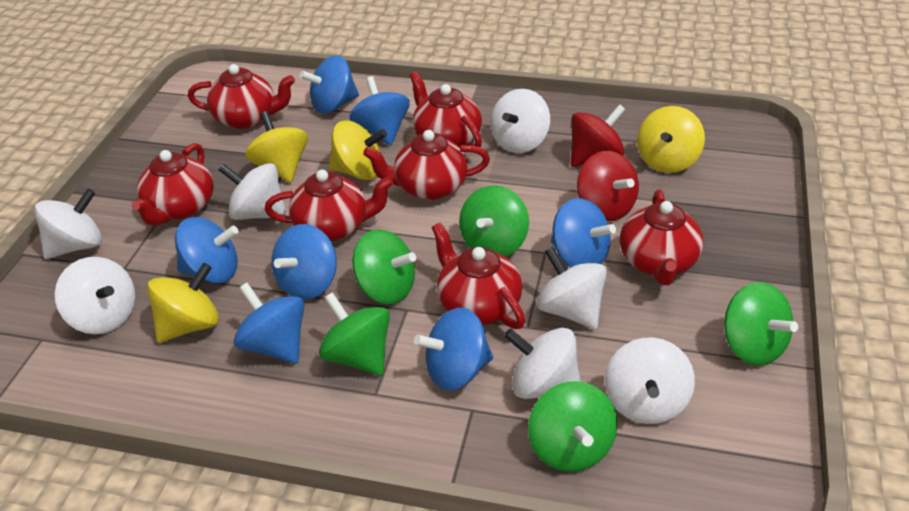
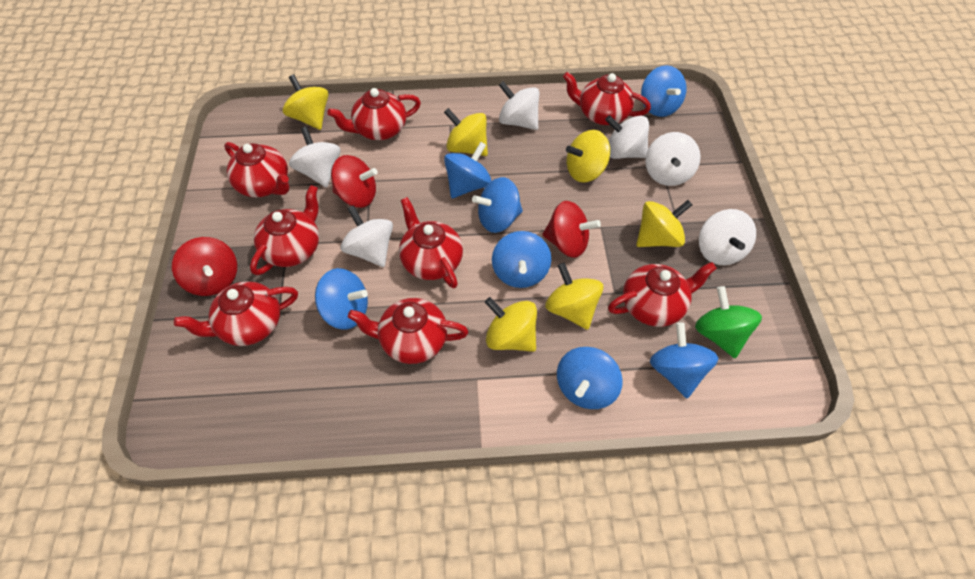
green spinning top: 5 -> 1
red spinning top: 2 -> 3
red teapot: 7 -> 8
white spinning top: 7 -> 6
yellow spinning top: 4 -> 6

